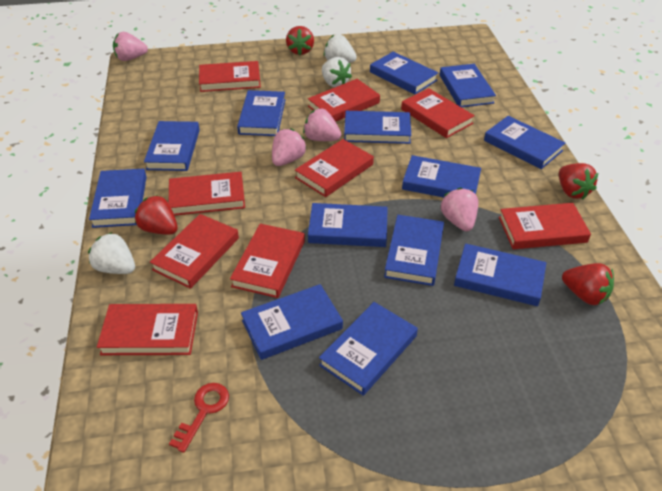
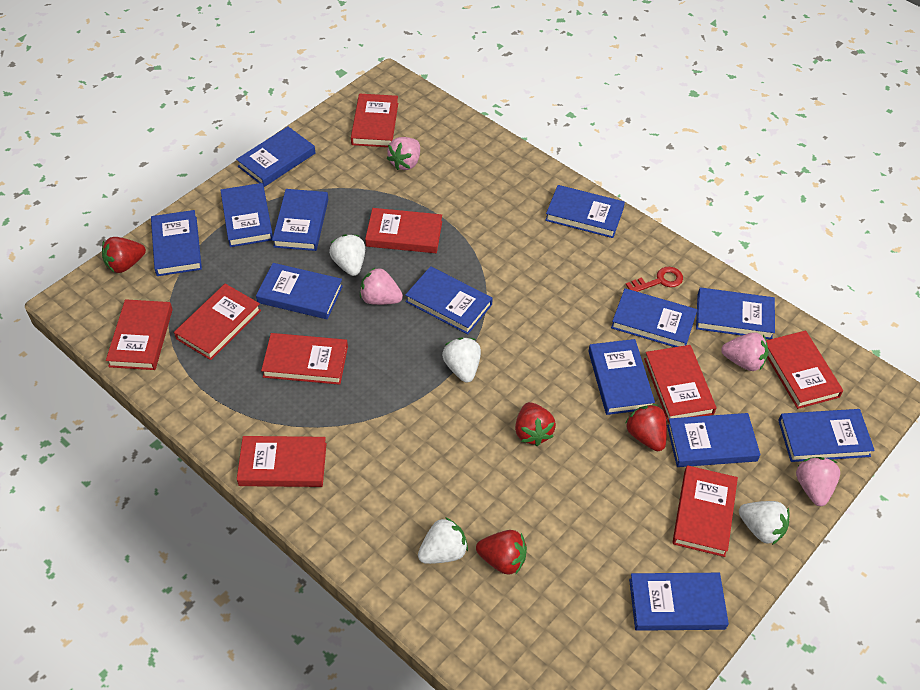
white strawberry: 3 -> 4

